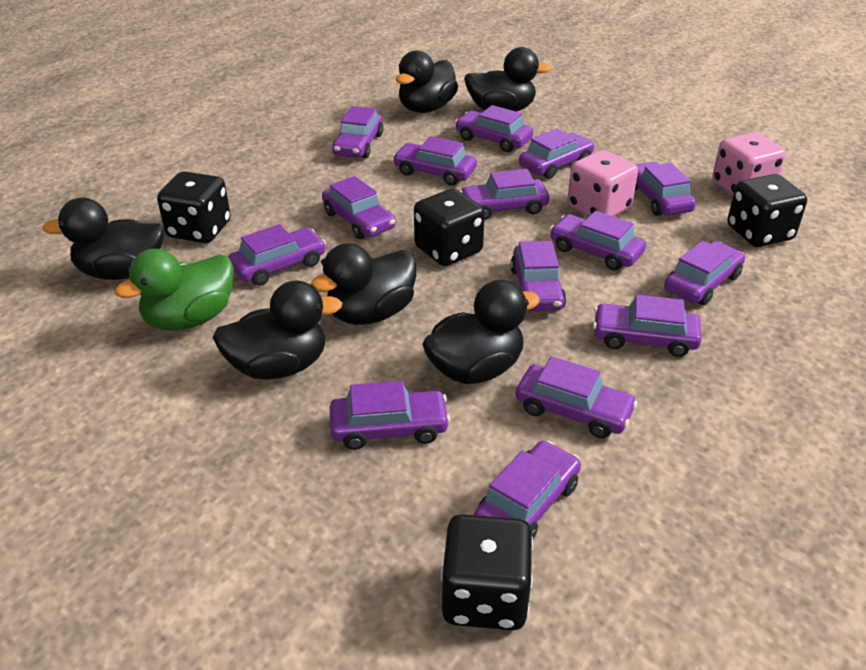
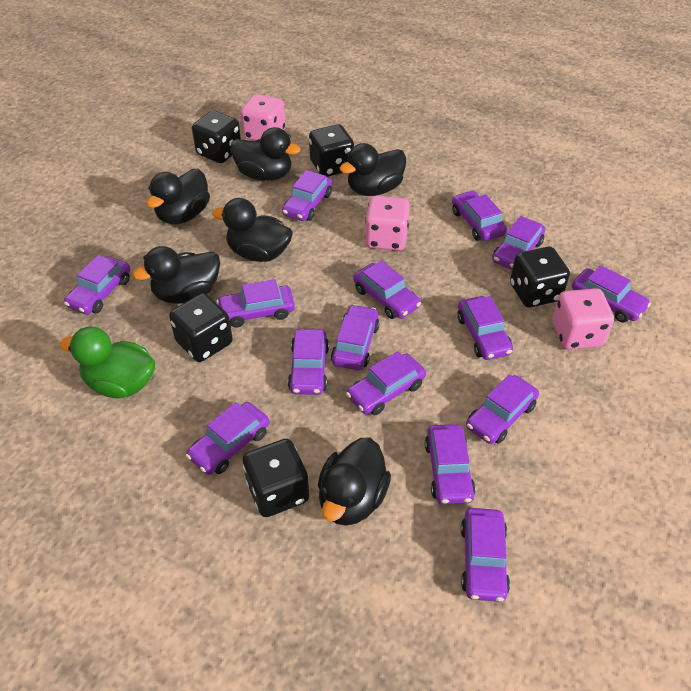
black dice: 4 -> 5
pink dice: 2 -> 3

